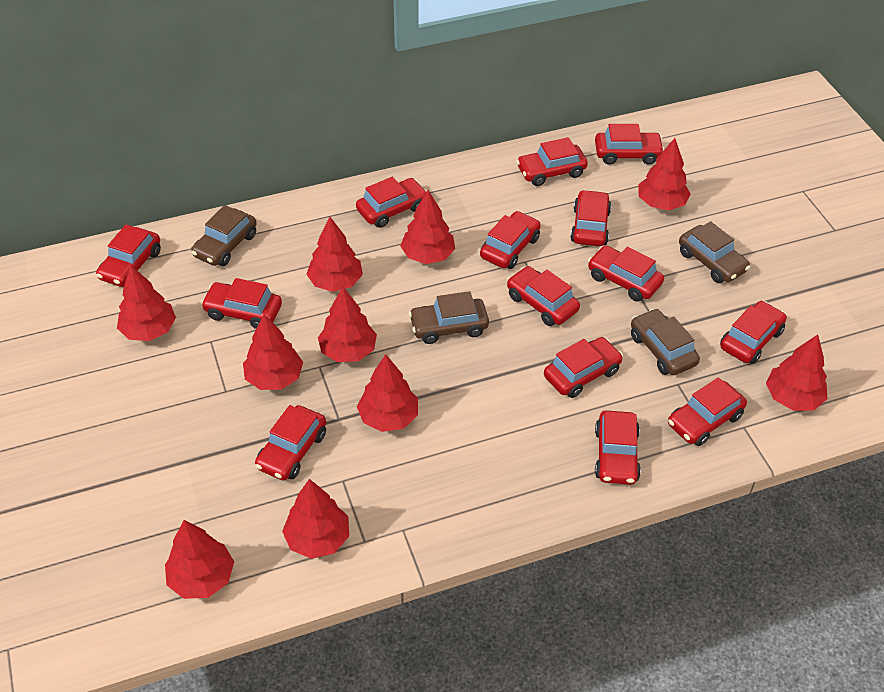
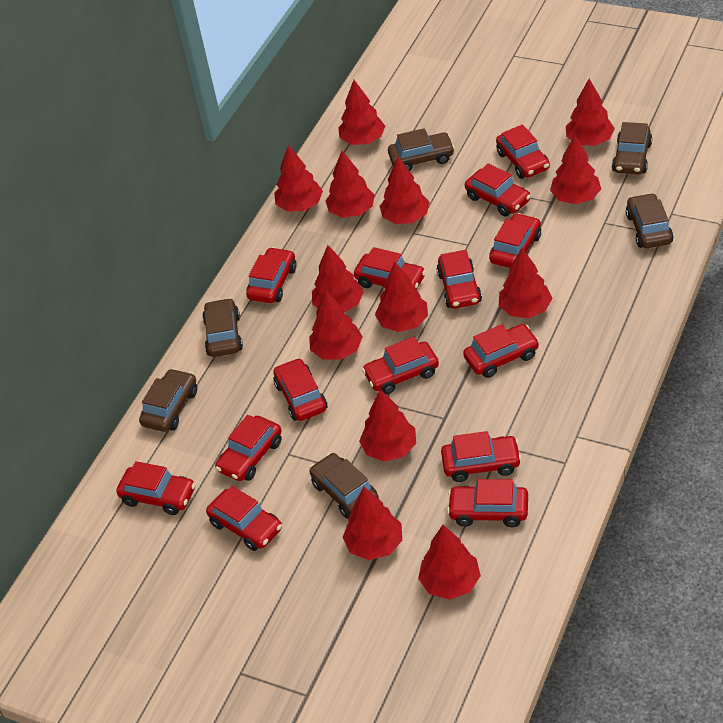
brown car: 4 -> 6
red tree: 10 -> 13

